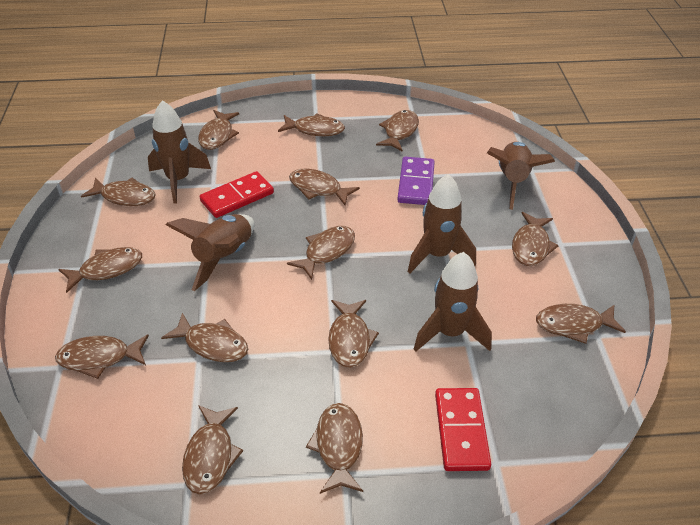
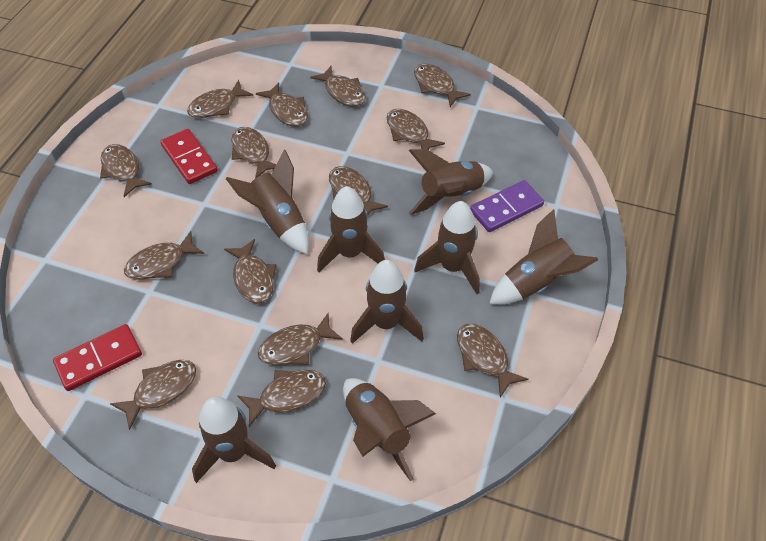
brown rocket: 5 -> 8

